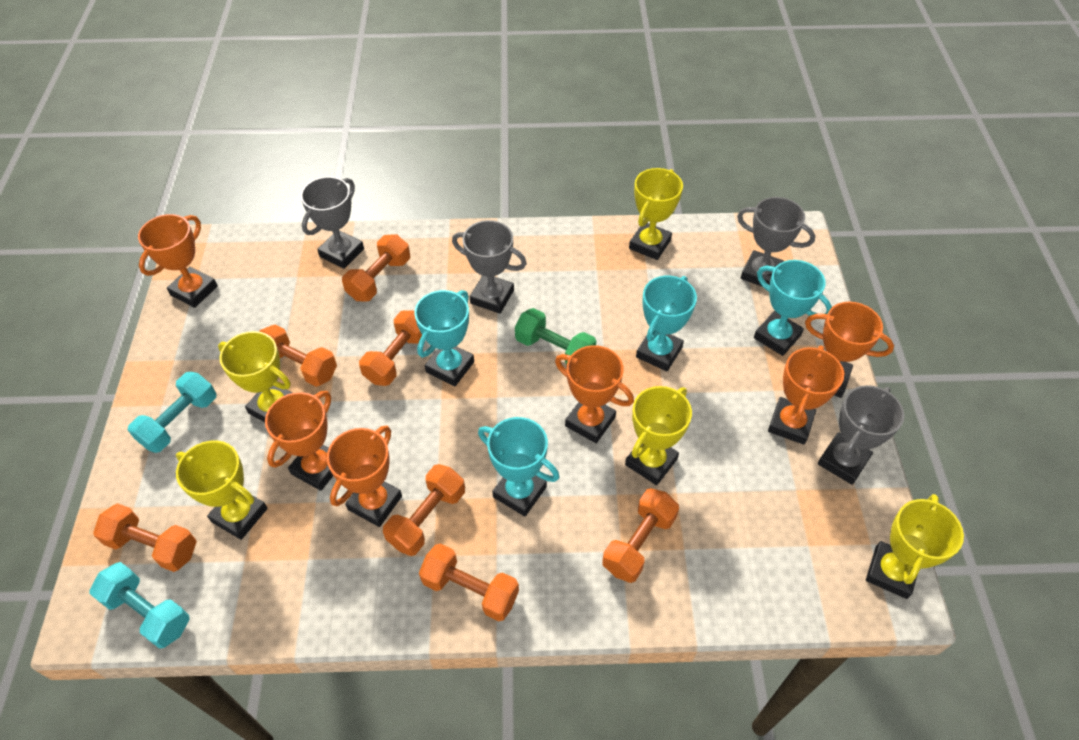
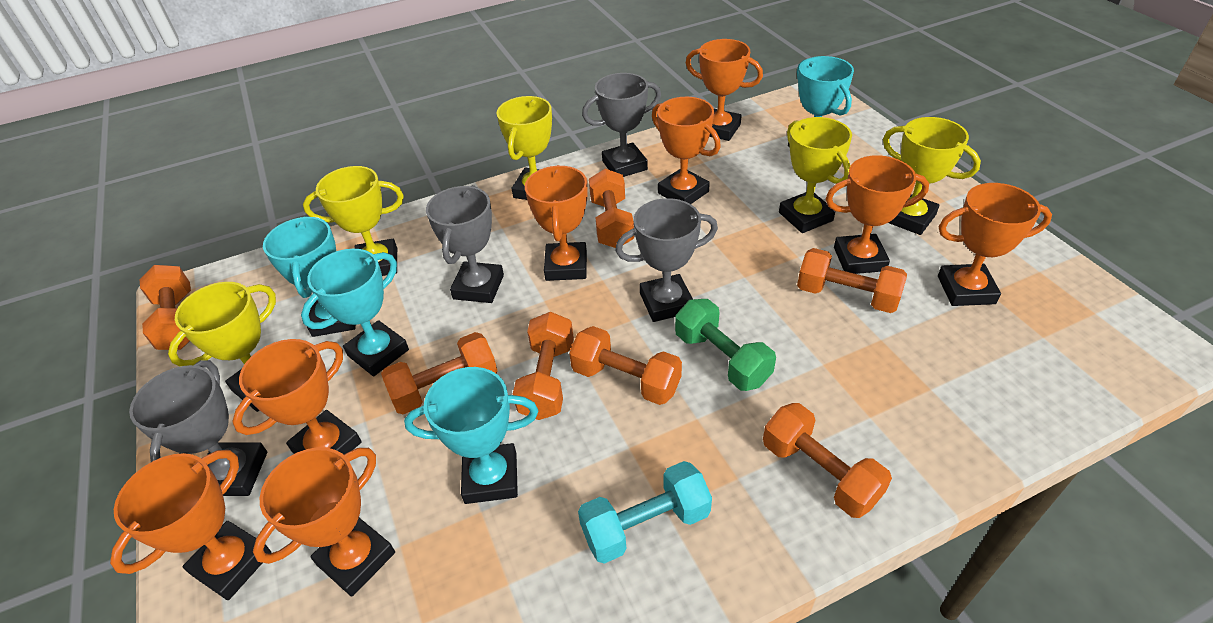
orange trophy: 6 -> 8
turquoise dumbbell: 2 -> 1

